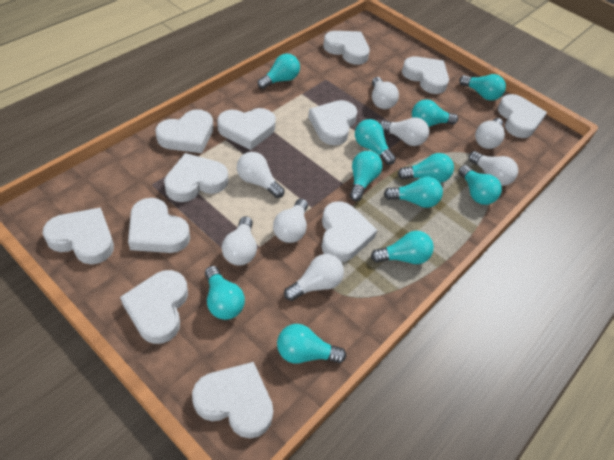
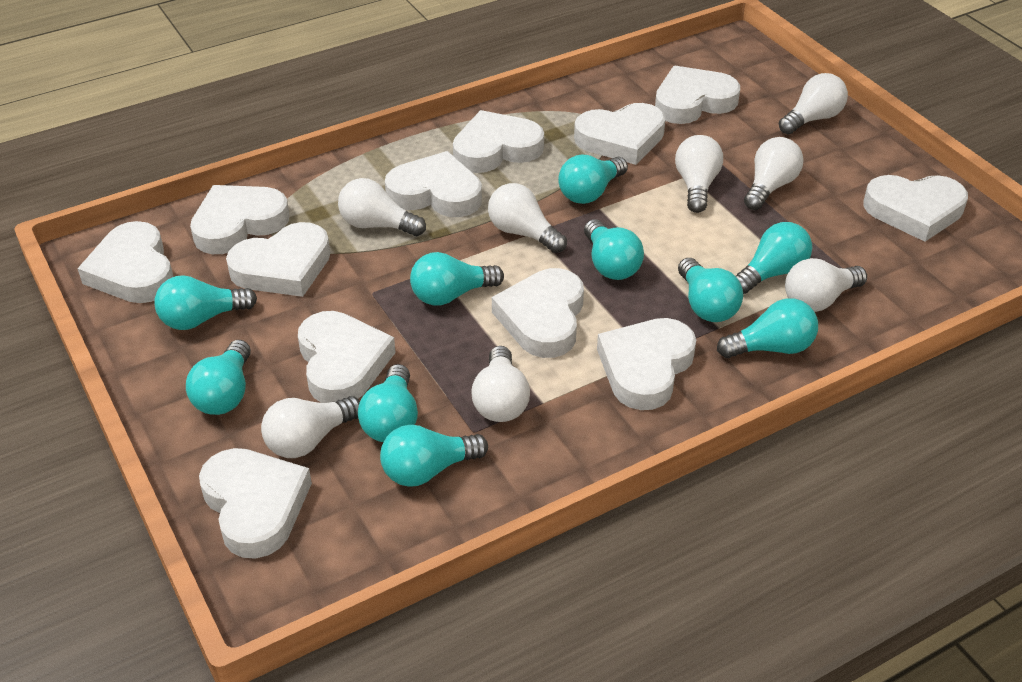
turquoise light bulb: 11 -> 10

